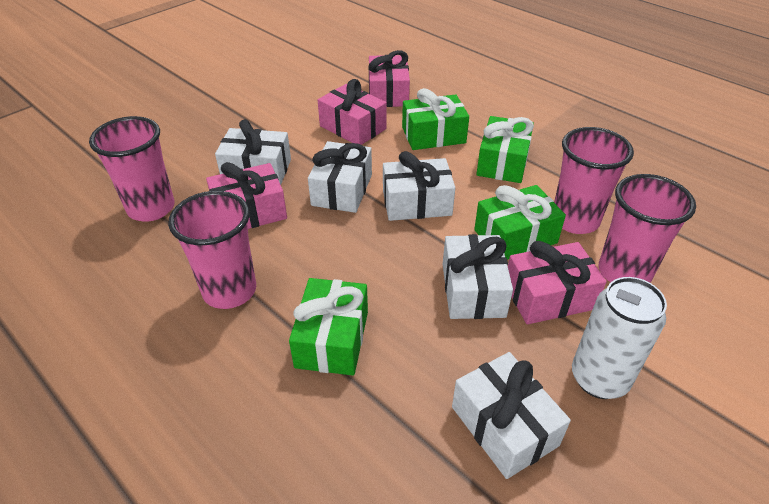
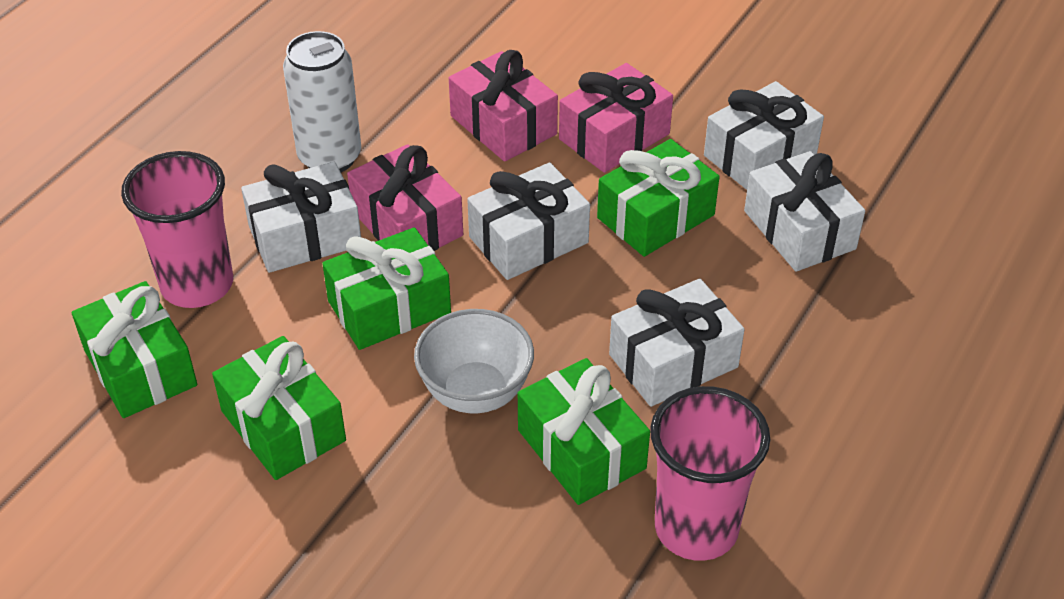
green gift: 4 -> 5
pink cup: 4 -> 2
pink gift: 4 -> 3
white bowl: 0 -> 1

